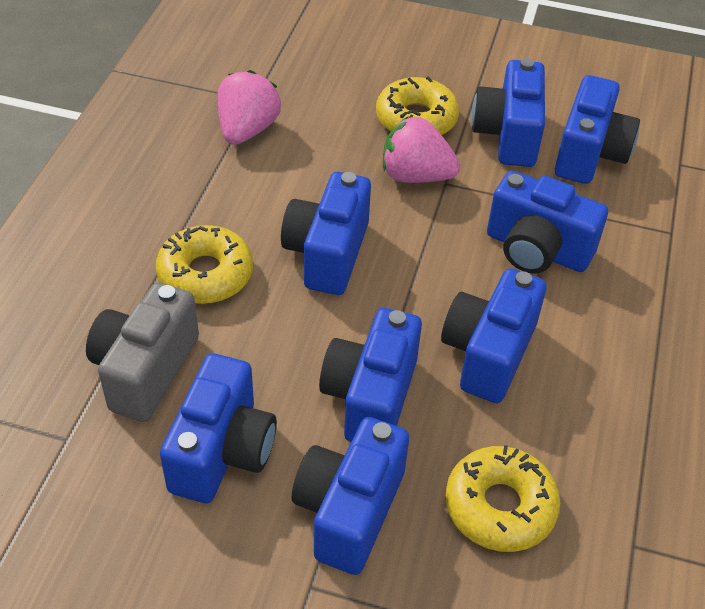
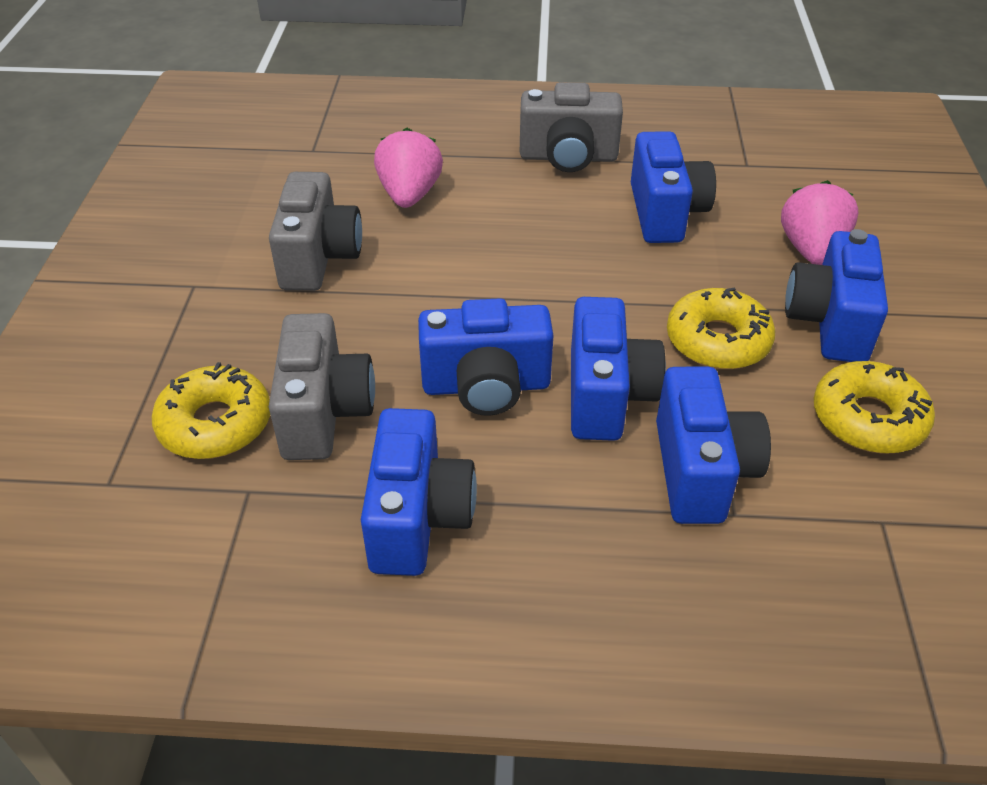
blue camera: 8 -> 6
grey camera: 1 -> 3

